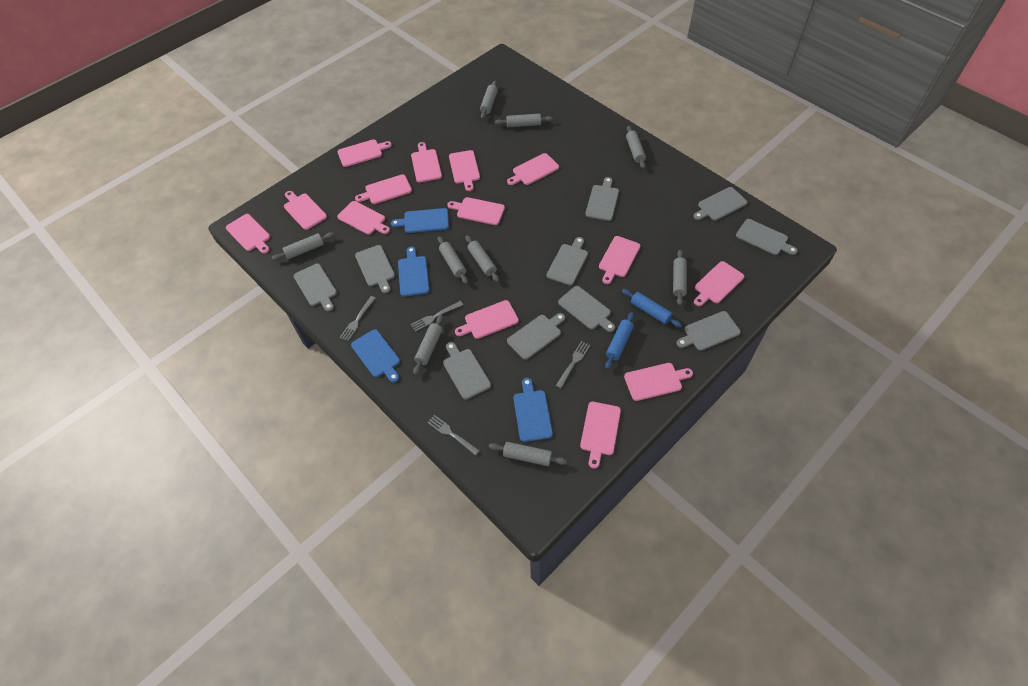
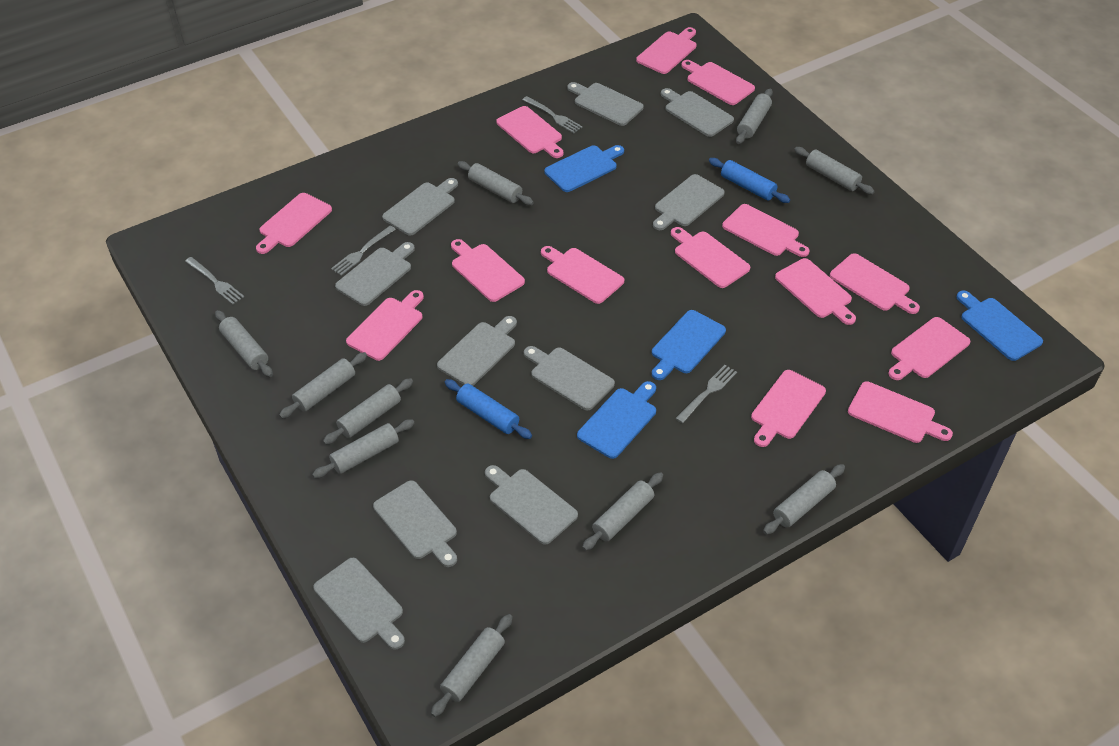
grey rolling pin: 9 -> 10

